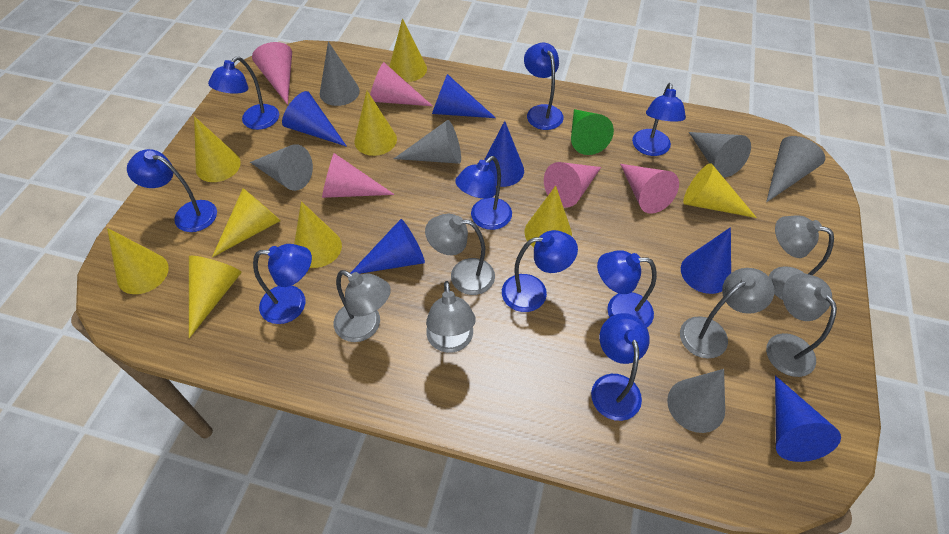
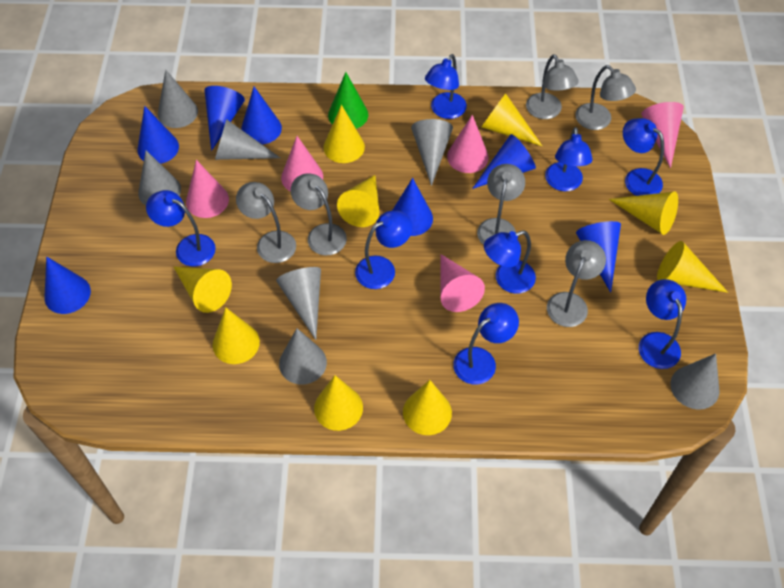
blue cone: 6 -> 7
blue lamp: 9 -> 8
grey cone: 6 -> 7

